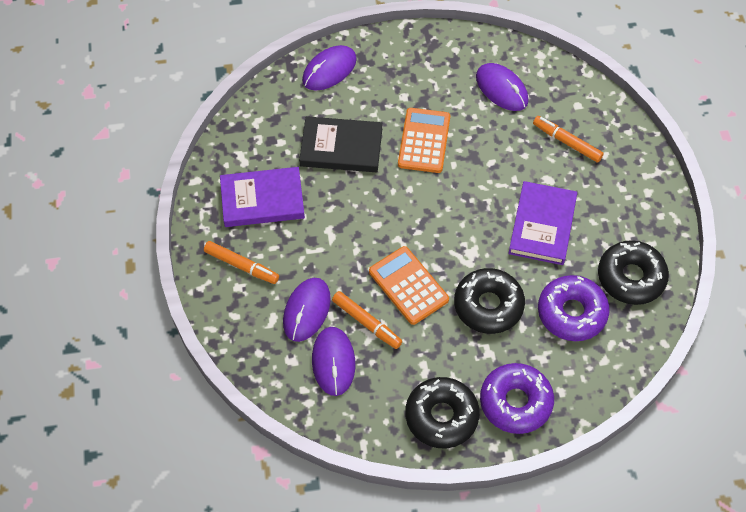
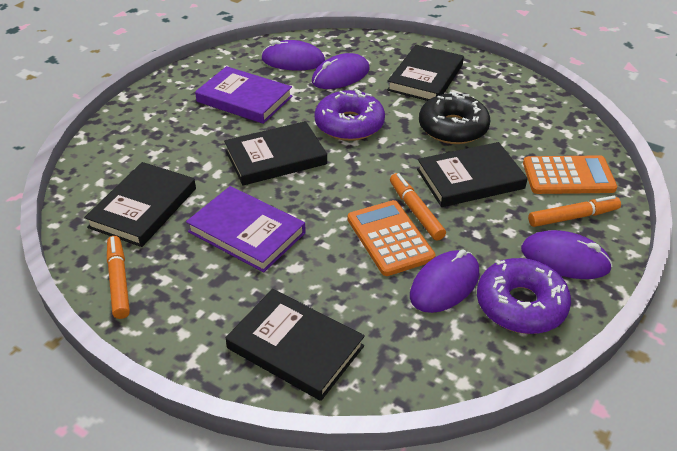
black book: 1 -> 5
black donut: 3 -> 1

